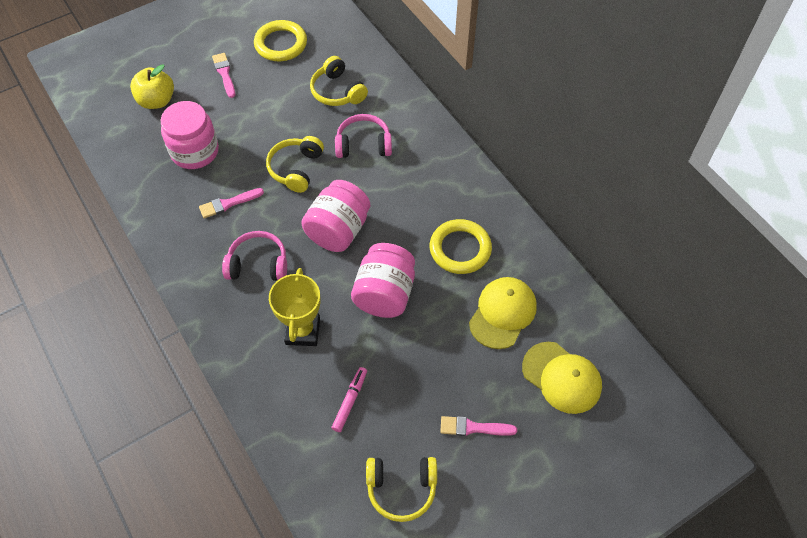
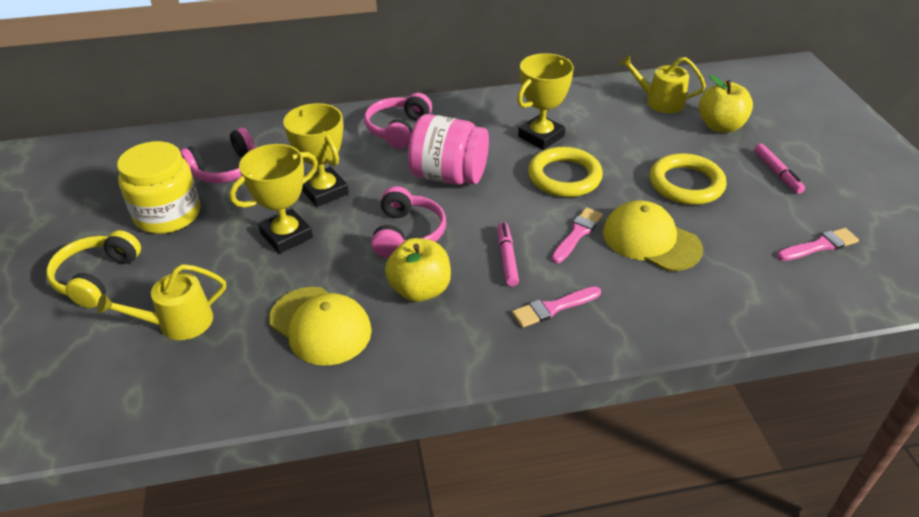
pink headphones: 2 -> 3
pink jar: 3 -> 1
pink marker: 1 -> 2
yellow apple: 1 -> 2
yellow headphones: 3 -> 1
yellow jar: 0 -> 1
yellow trophy: 1 -> 3
yellow watering can: 0 -> 2

